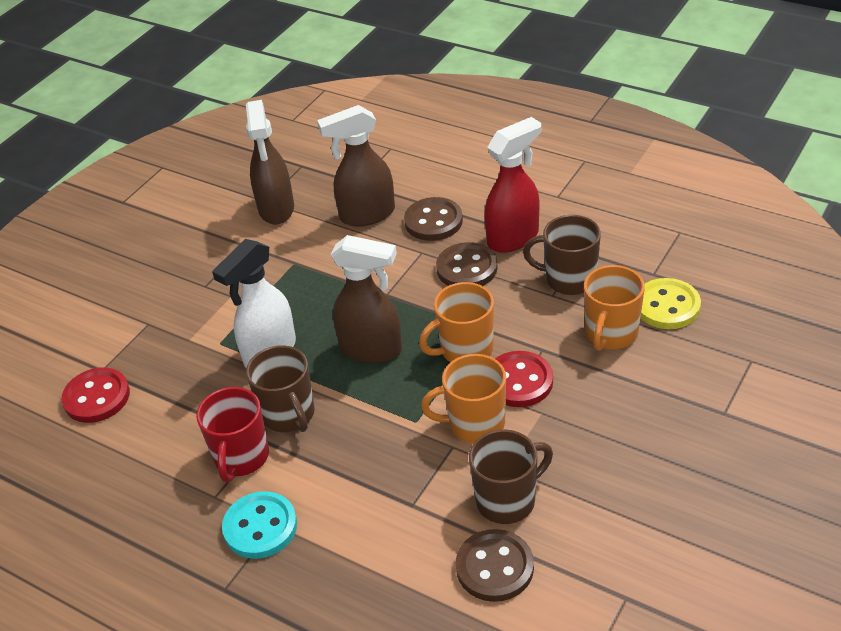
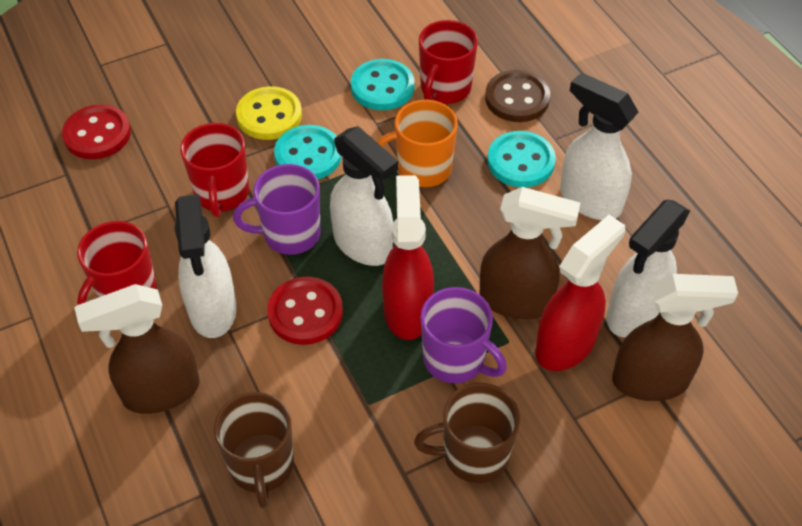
brown button: 3 -> 1
brown mug: 3 -> 2
orange mug: 3 -> 1
purple mug: 0 -> 2
red mug: 1 -> 3
red spray bottle: 1 -> 2
turquoise button: 1 -> 3
white spray bottle: 1 -> 4

